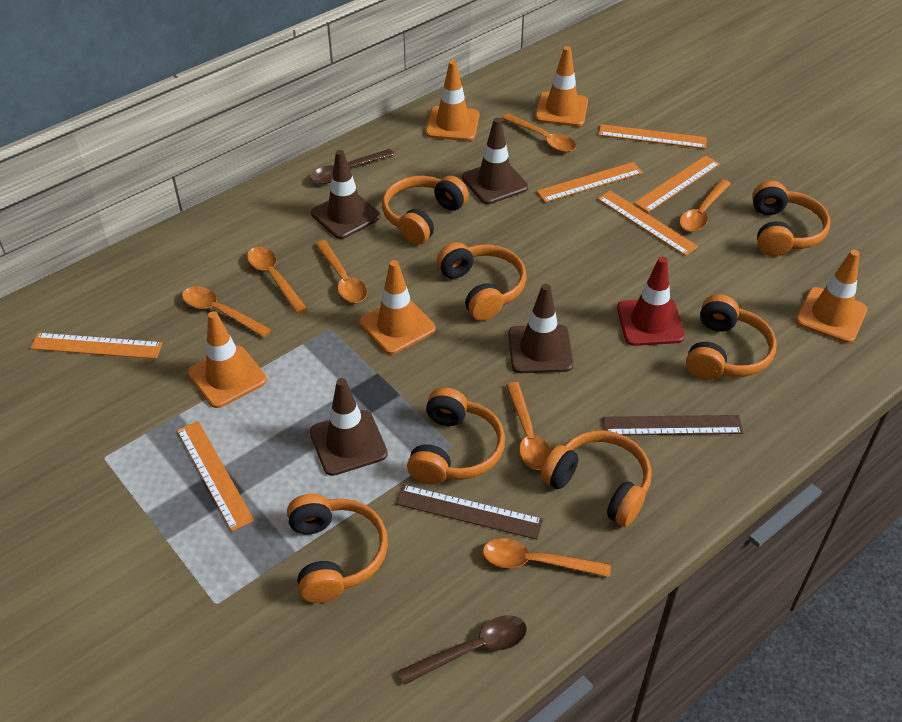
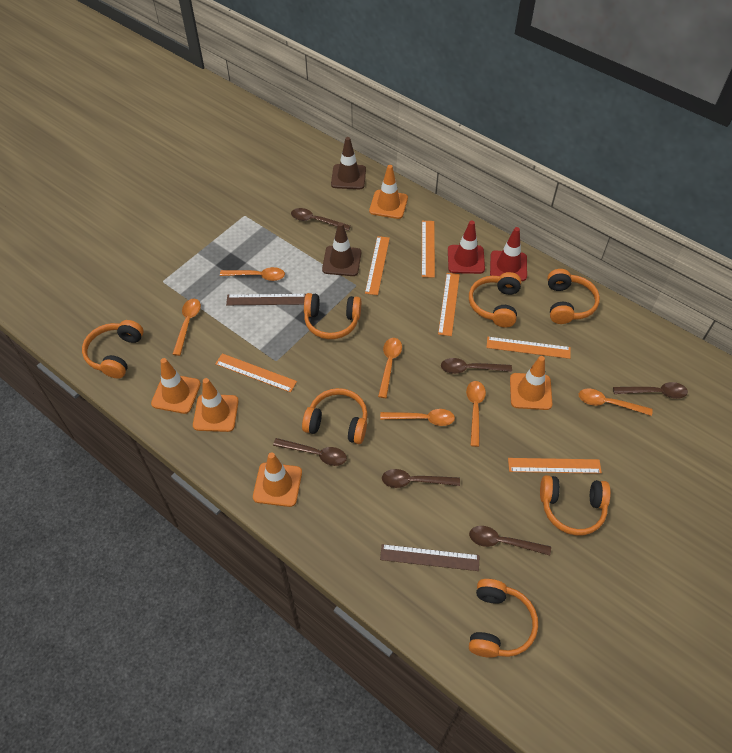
brown spoon: 2 -> 6
brown traffic cone: 4 -> 2
orange spoon: 7 -> 6
red traffic cone: 1 -> 2

